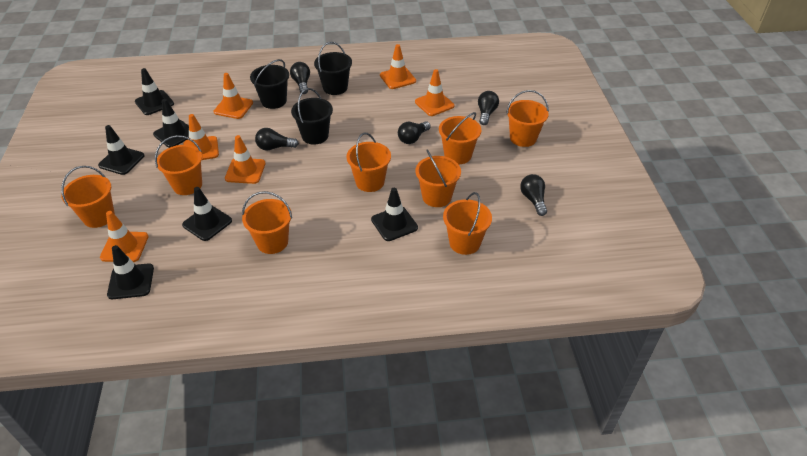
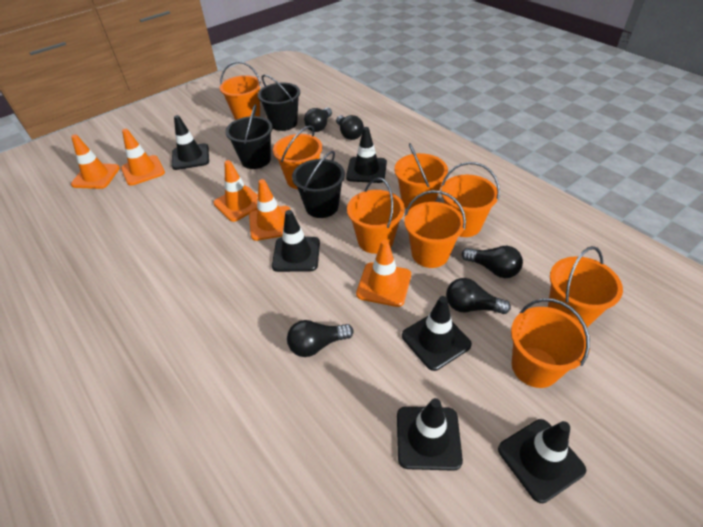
orange traffic cone: 6 -> 5

